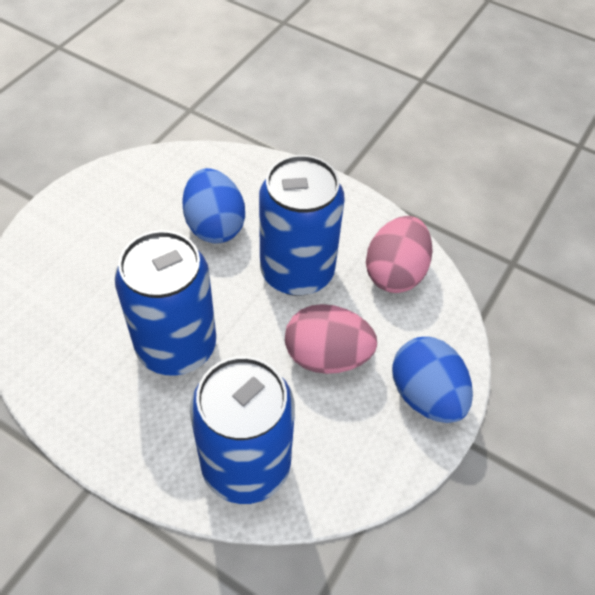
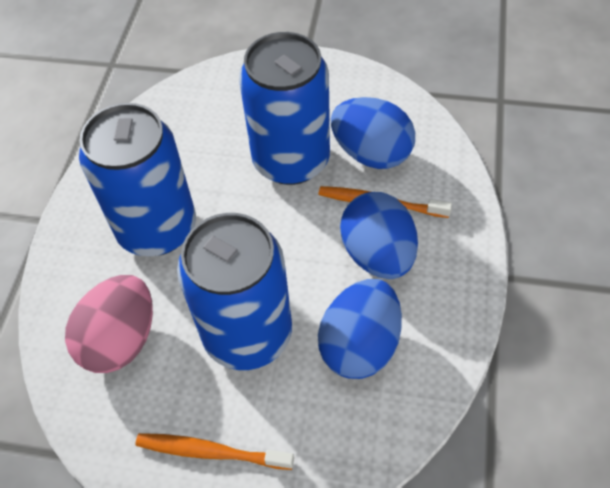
blue egg: 2 -> 3
orange toothbrush: 0 -> 2
pink egg: 2 -> 1

